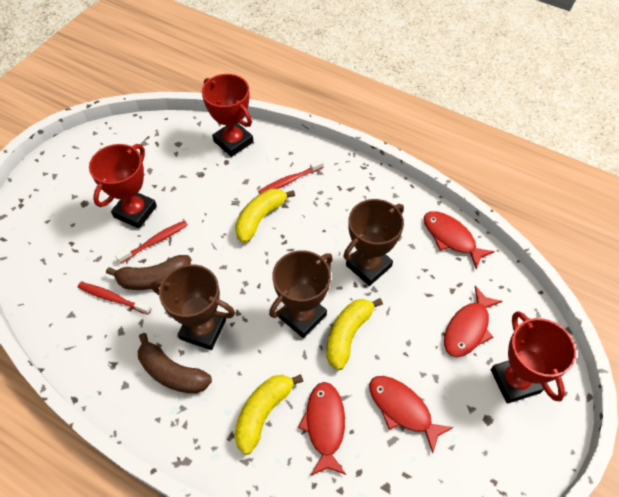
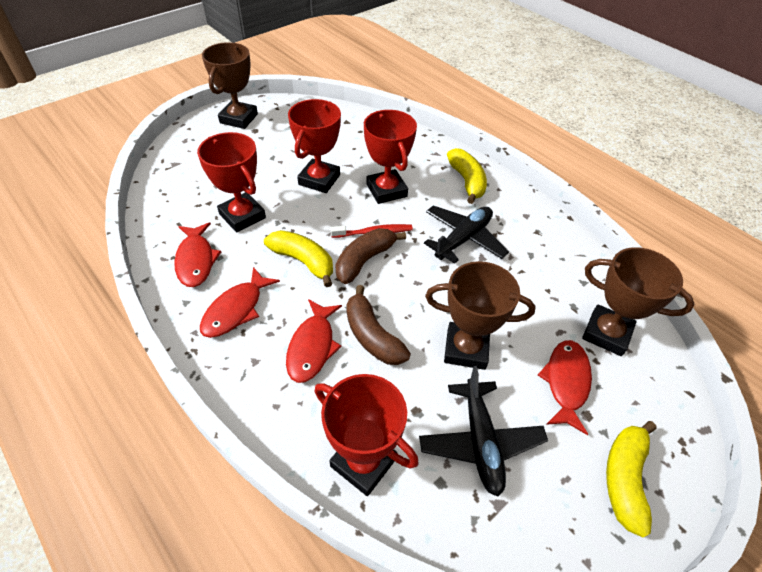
black plane: 0 -> 2
red toothbrush: 3 -> 1
red trophy: 3 -> 4

